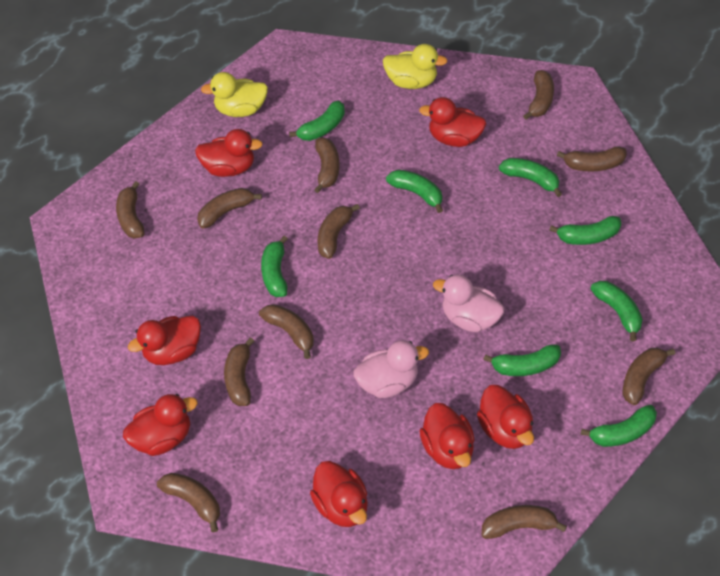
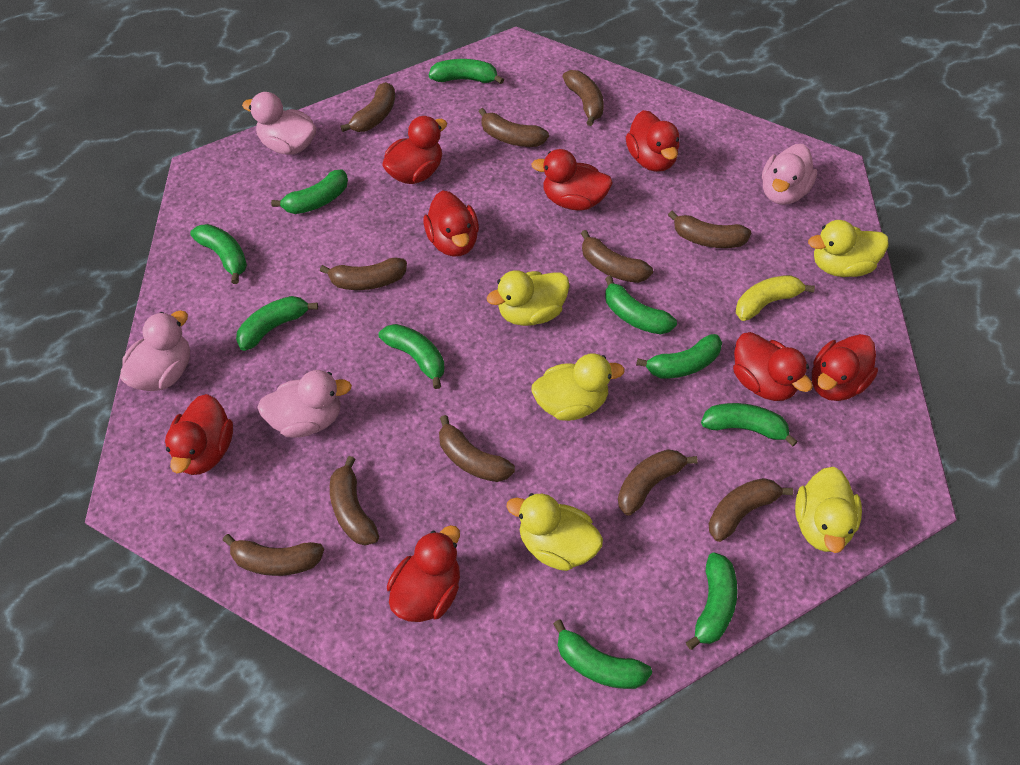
green banana: 8 -> 10
pink duck: 2 -> 4
red duck: 7 -> 8
yellow banana: 0 -> 1
yellow duck: 2 -> 5

